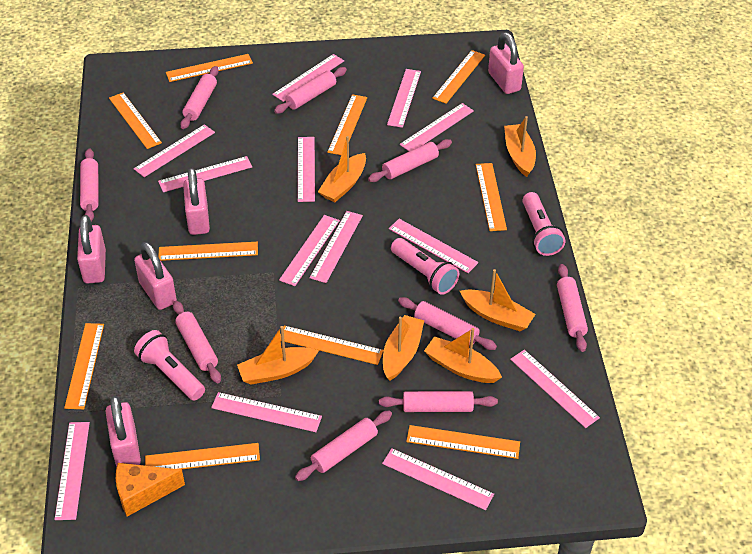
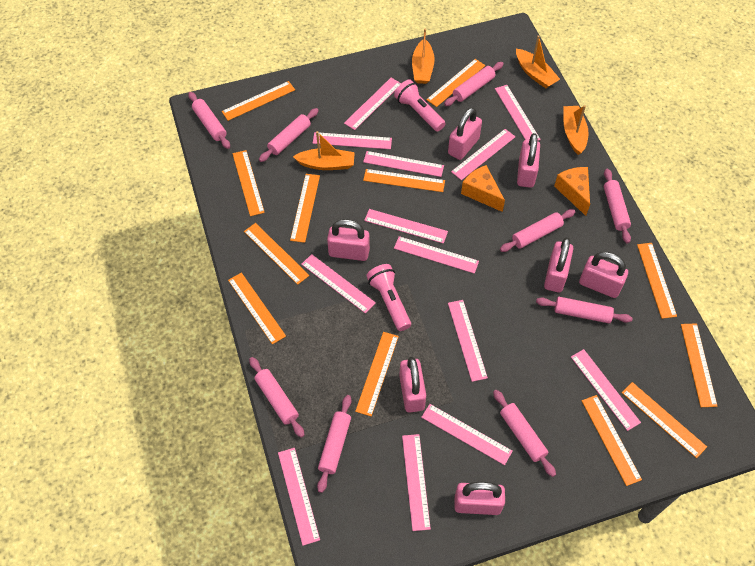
orange boat: 6 -> 4
orange cheese: 1 -> 2
orange ruler: 10 -> 12
pink flashlight: 3 -> 2
pink padlock: 5 -> 7

